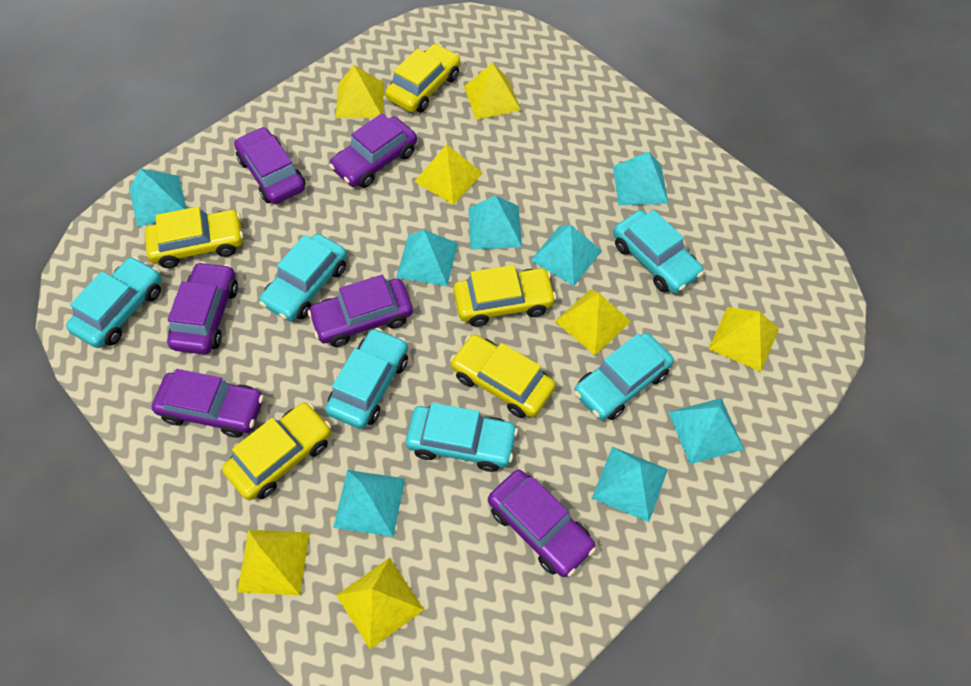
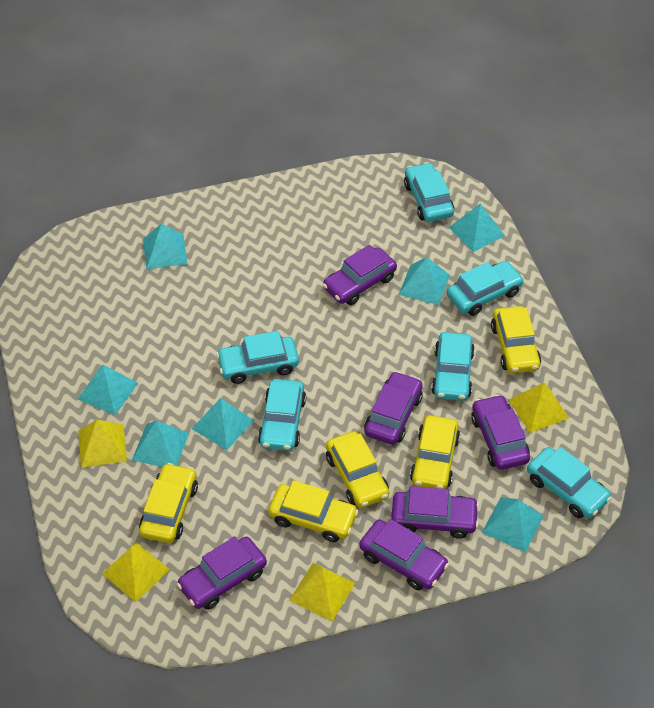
turquoise pyramid: 8 -> 7
yellow pyramid: 7 -> 4

